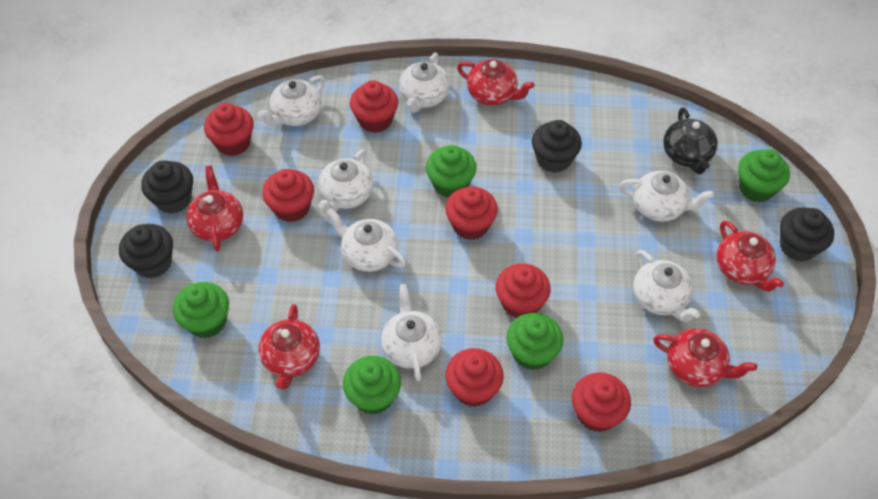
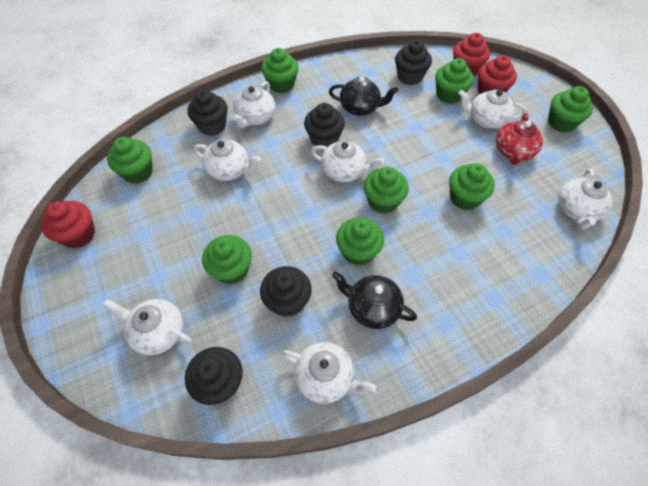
black cupcake: 4 -> 5
black teapot: 1 -> 2
green cupcake: 5 -> 8
red cupcake: 7 -> 3
red teapot: 5 -> 1

